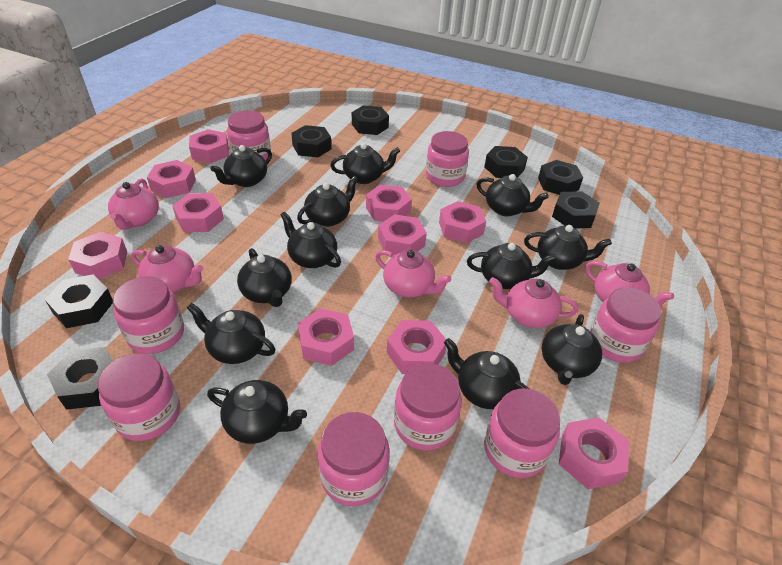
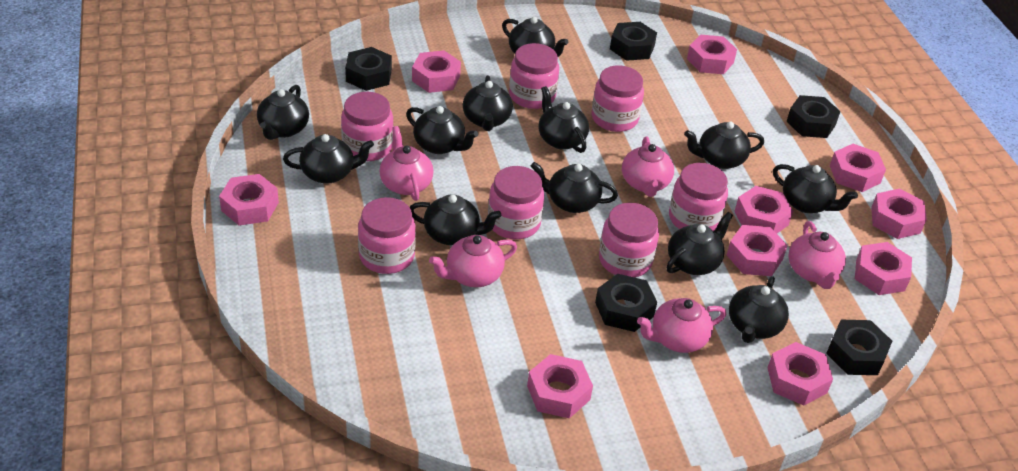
black nut: 7 -> 5
pink jar: 8 -> 7

